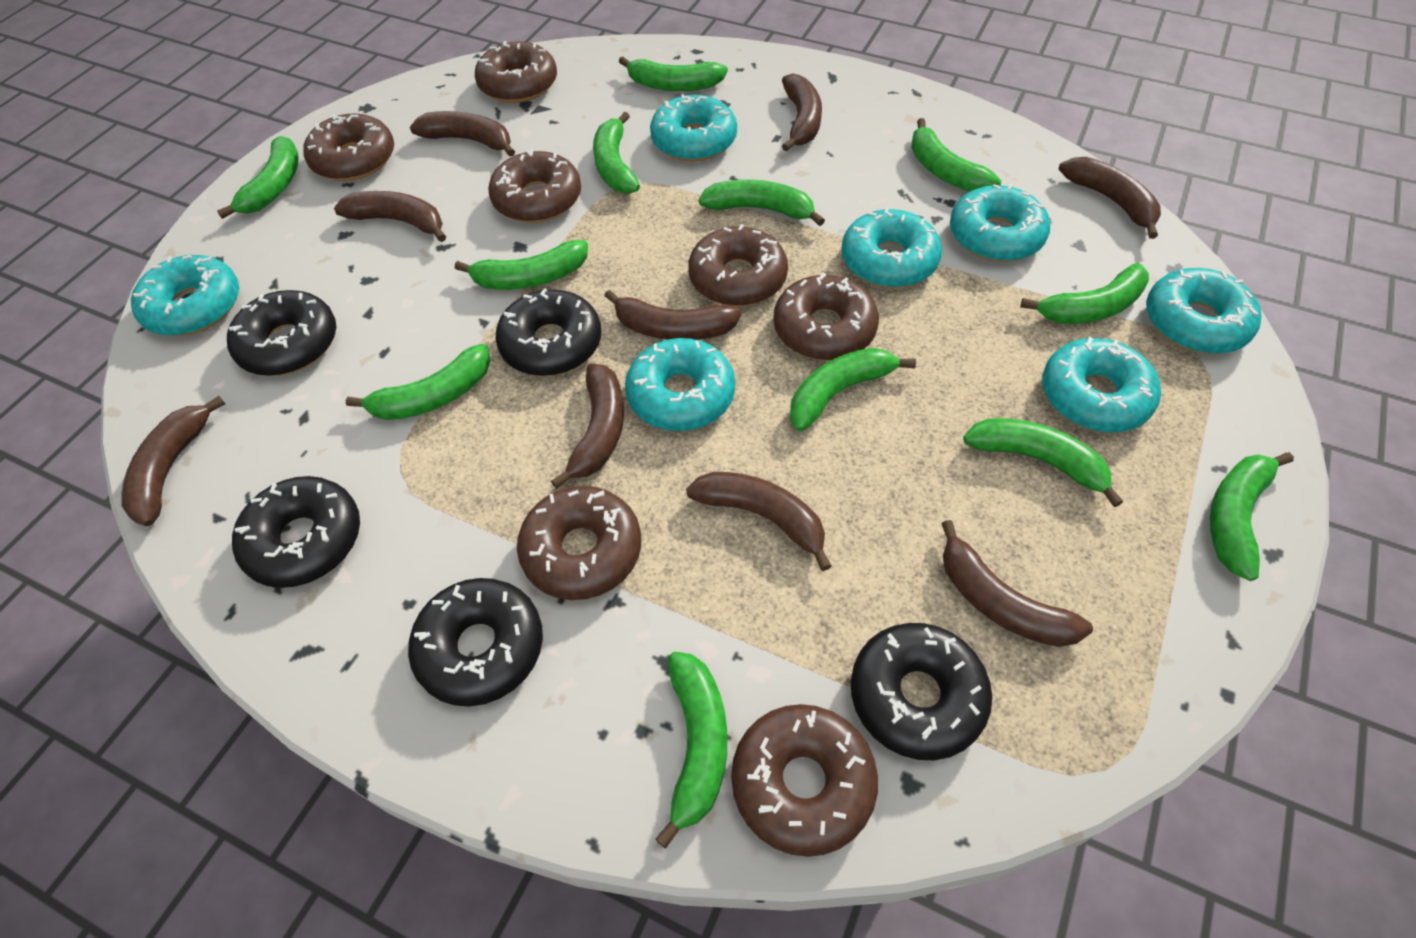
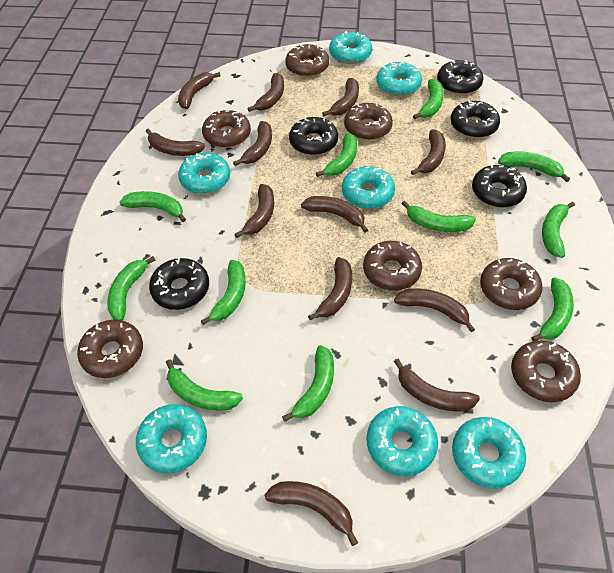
brown banana: 9 -> 12
green banana: 12 -> 11

